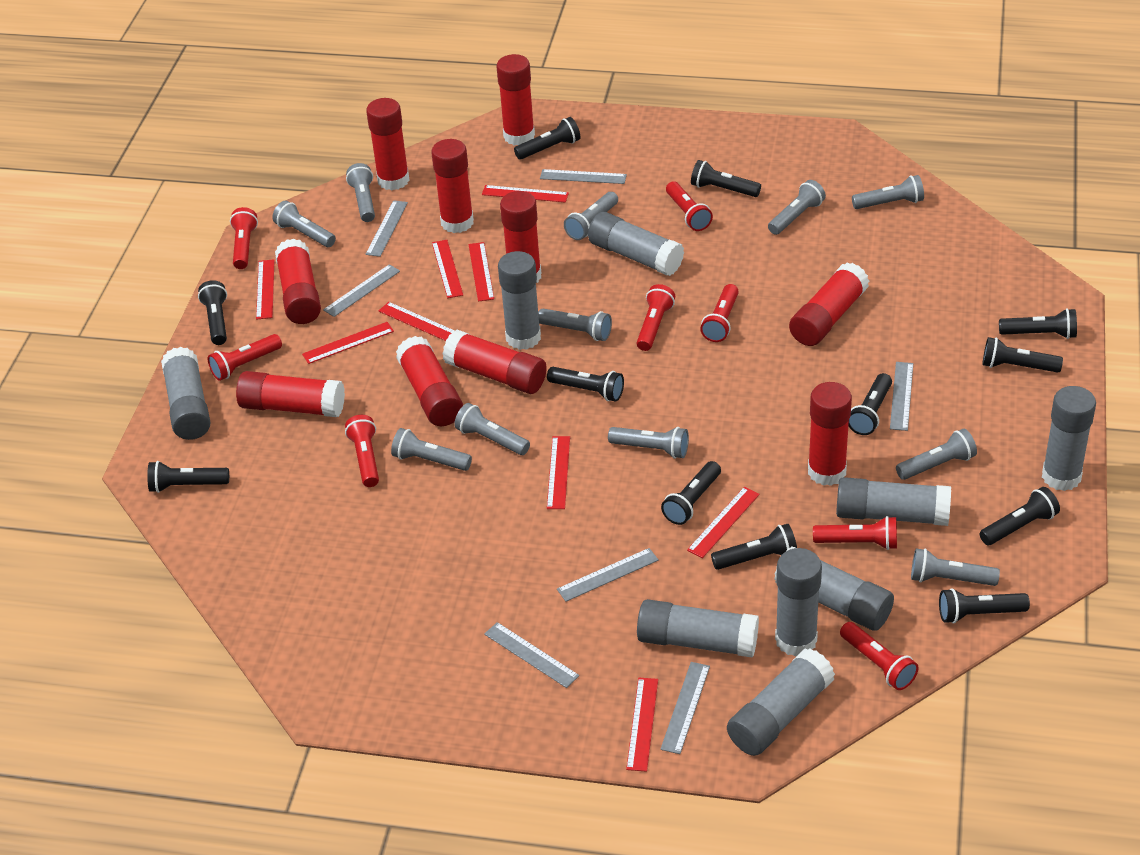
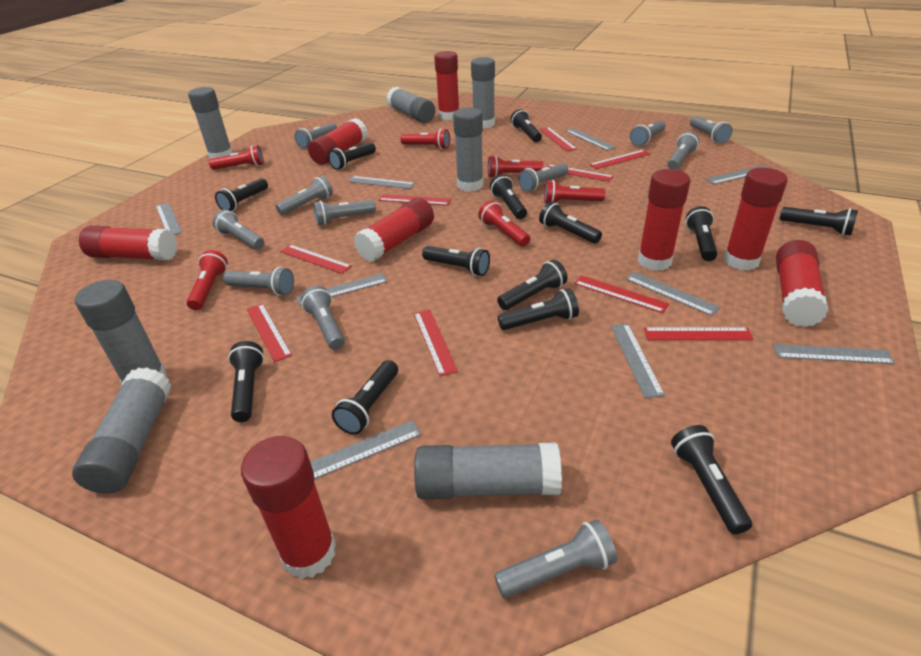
black flashlight: 12 -> 13
grey glue stick: 9 -> 7
grey ruler: 7 -> 9
red flashlight: 8 -> 6
red glue stick: 10 -> 8

